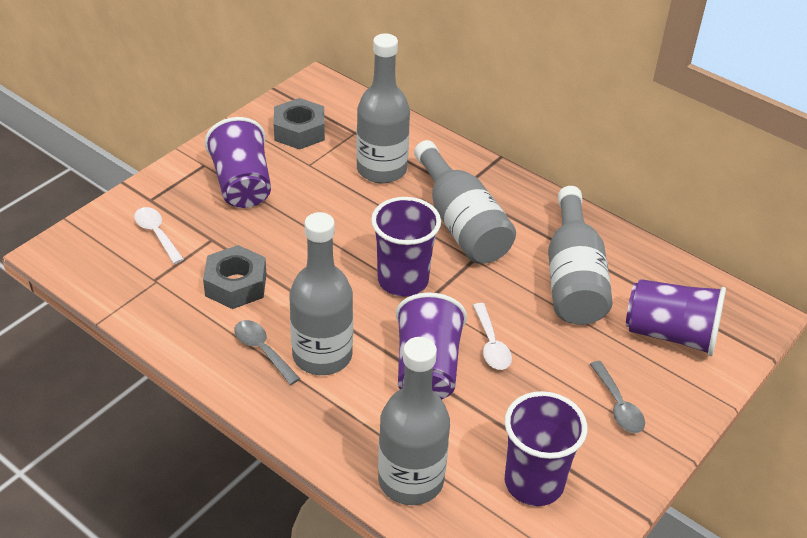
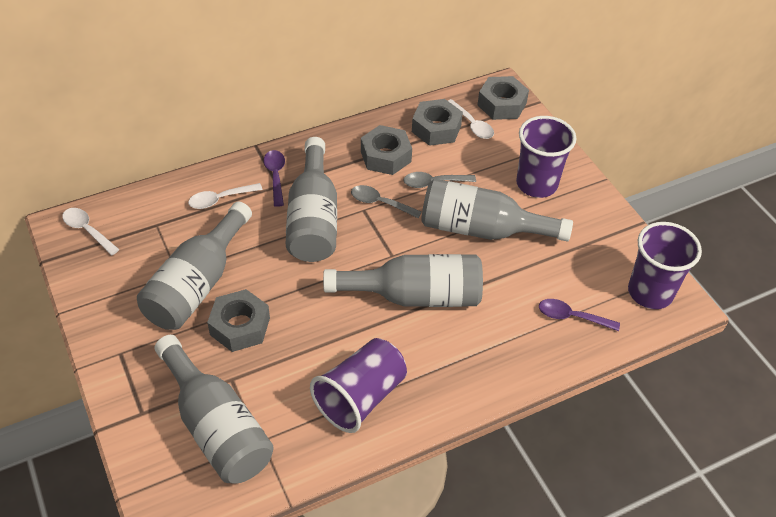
grey nut: 2 -> 4
purple cup: 5 -> 3
purple spoon: 0 -> 2
white spoon: 2 -> 3

